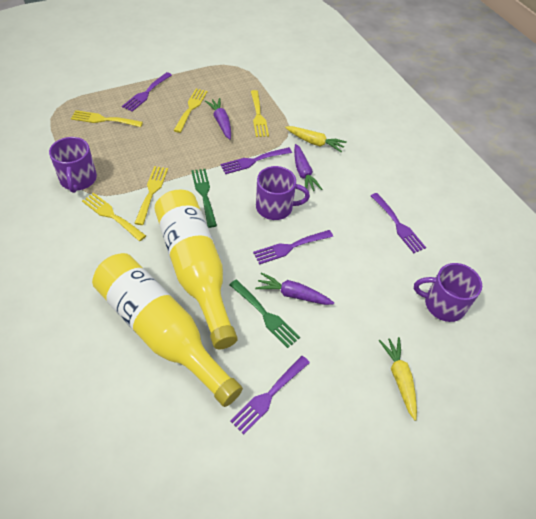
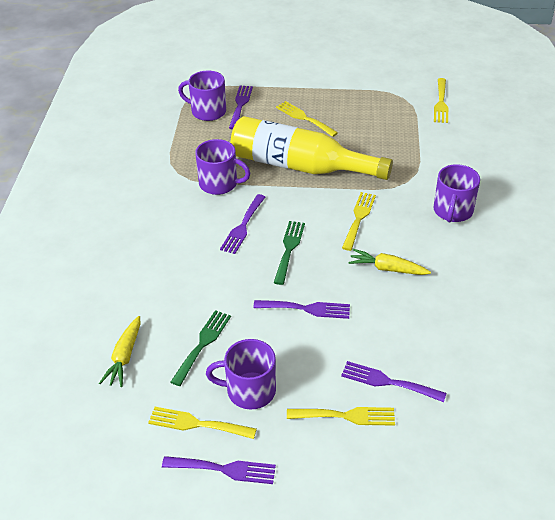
purple carrot: 3 -> 0
purple mug: 3 -> 4
yellow bottle: 2 -> 1

